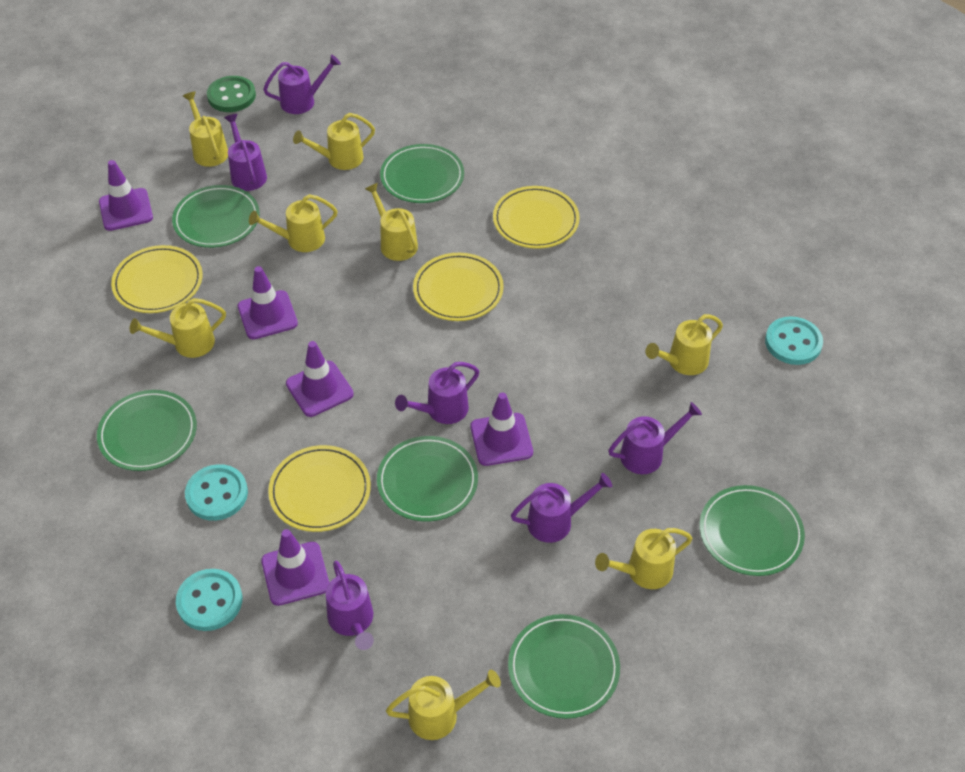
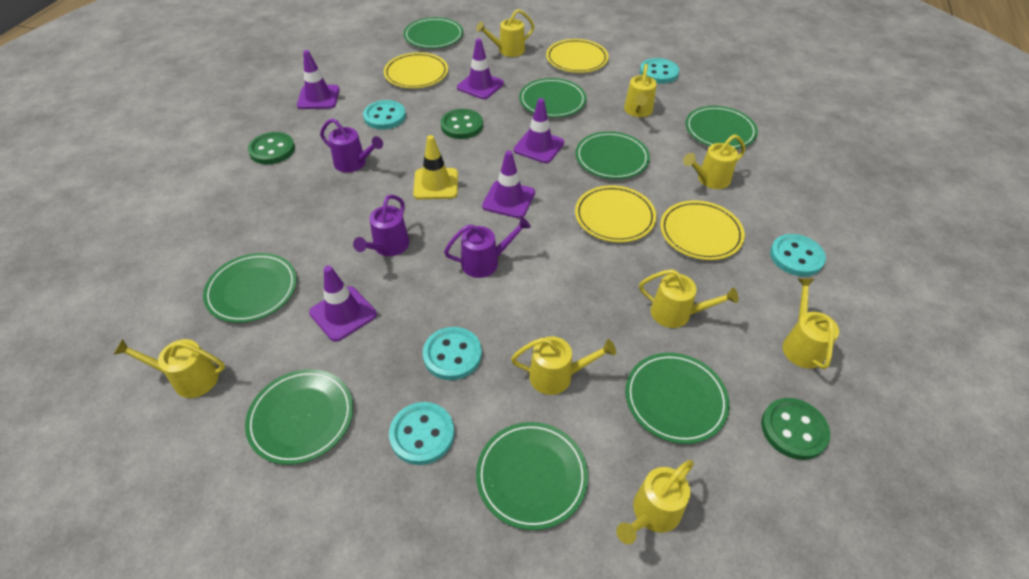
green button: 1 -> 3
green plate: 6 -> 8
purple watering can: 6 -> 3
turquoise button: 3 -> 5
yellow traffic cone: 0 -> 1

